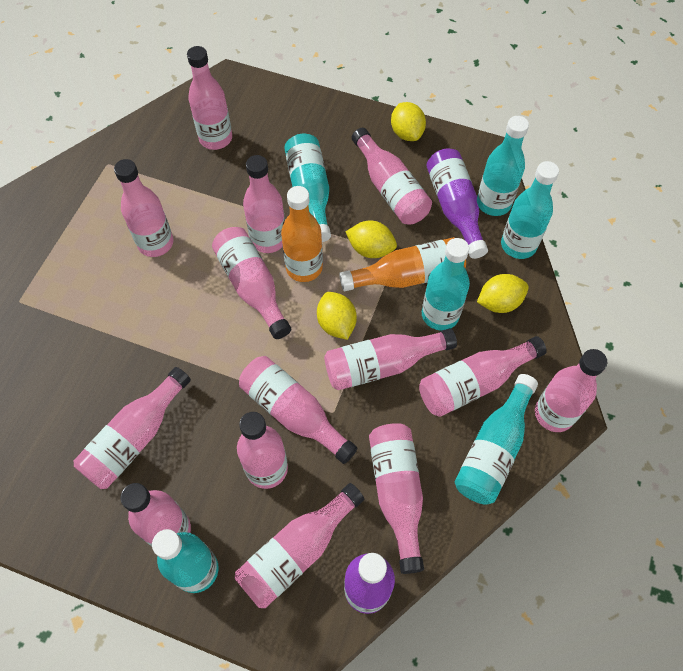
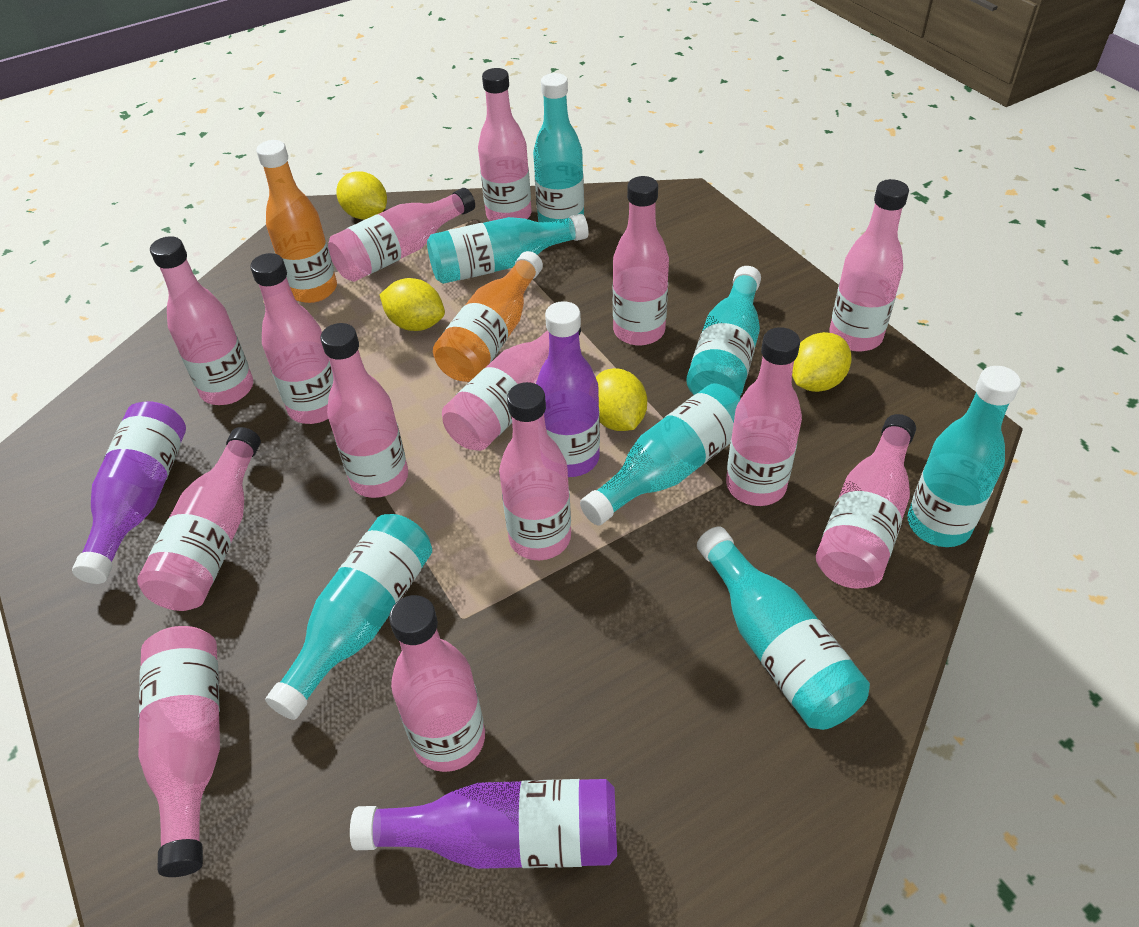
purple bottle: 2 -> 3
turquoise bottle: 6 -> 7

